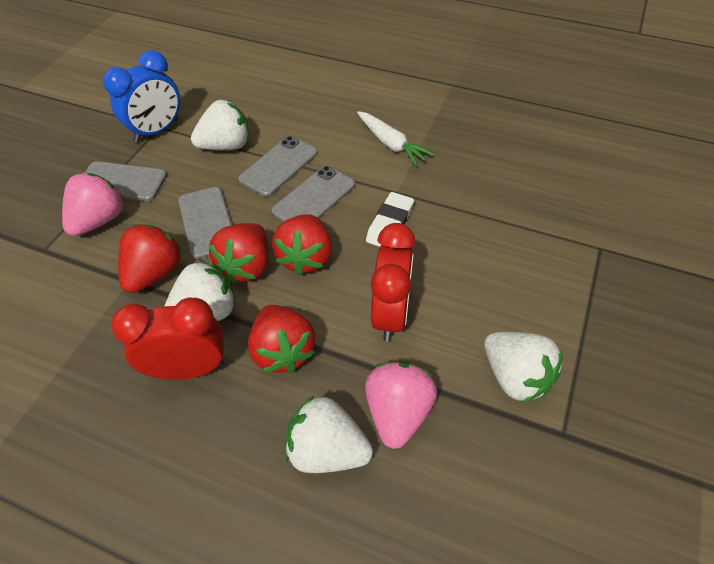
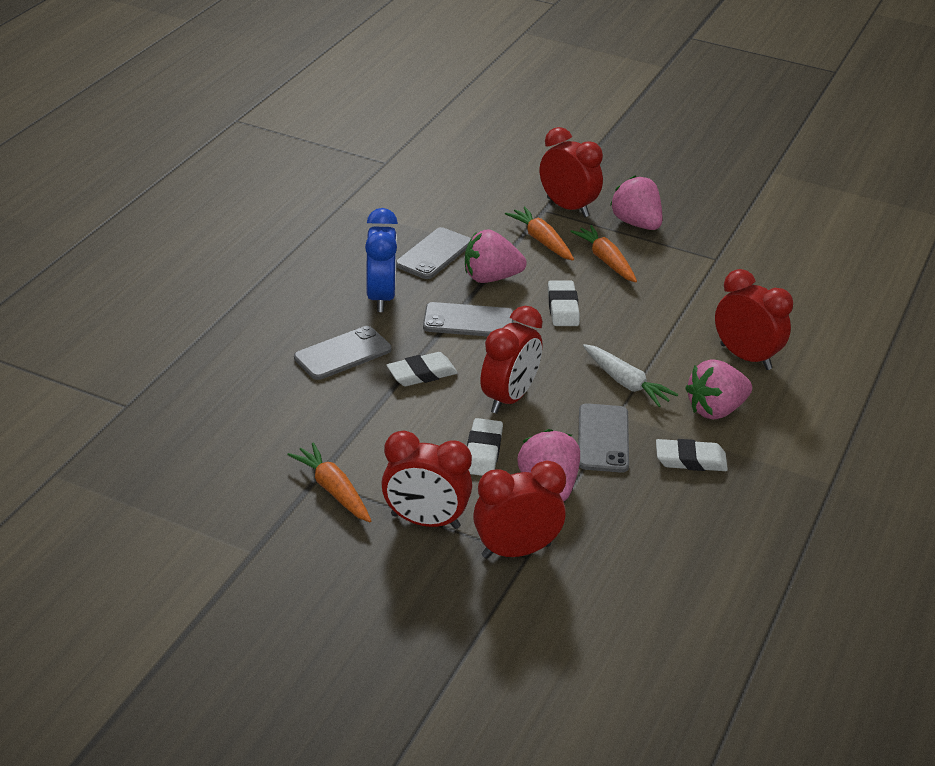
orange carrot: 0 -> 3
pink strawberry: 2 -> 4
red clock: 2 -> 5
red strawberry: 4 -> 0
white eraser: 1 -> 4
white strawberry: 4 -> 0

